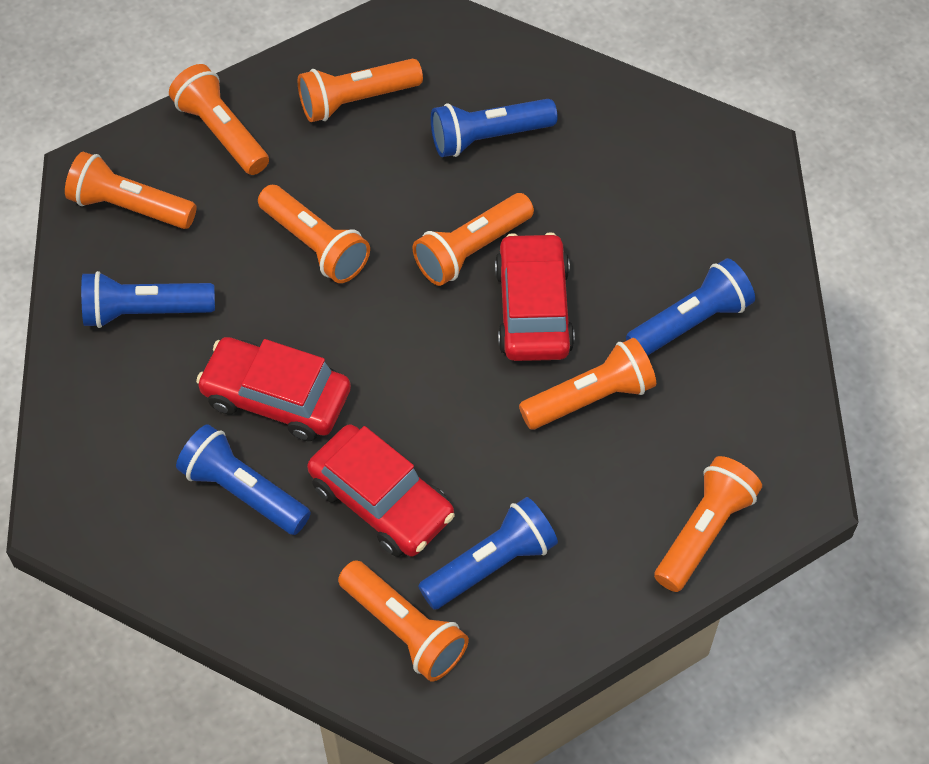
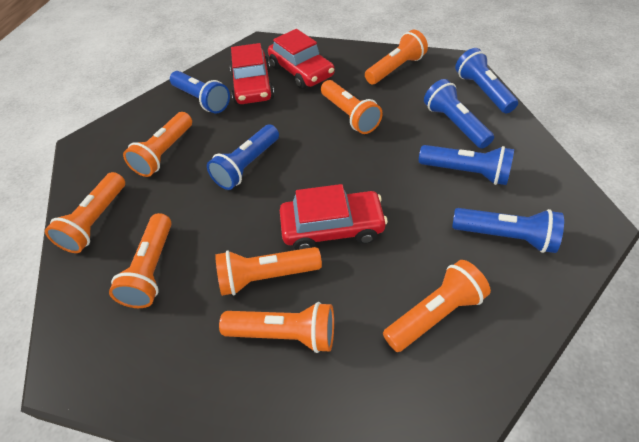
blue flashlight: 5 -> 6

